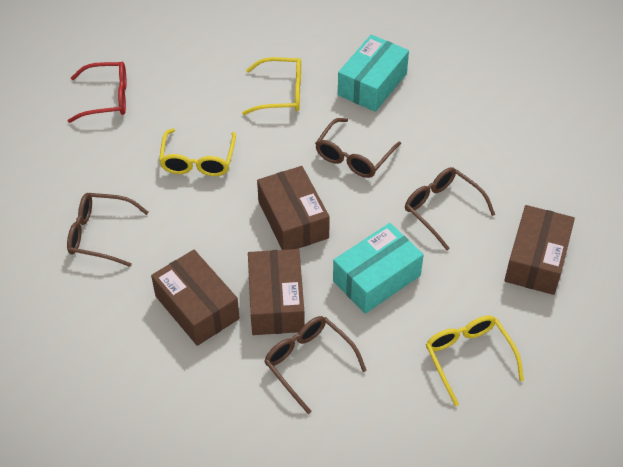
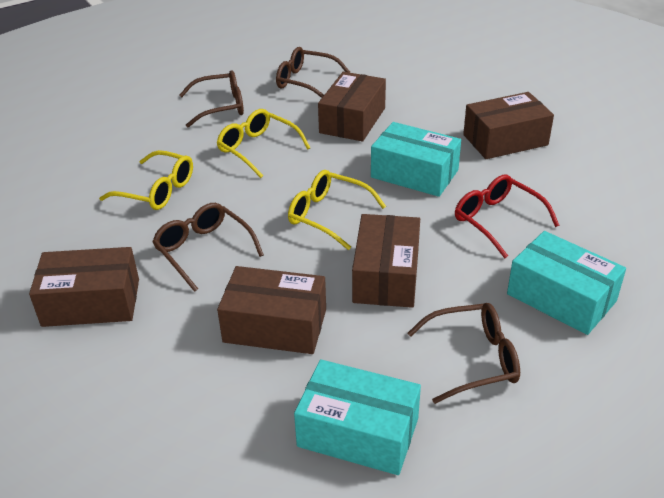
brown box: 4 -> 5
turquoise box: 2 -> 3

